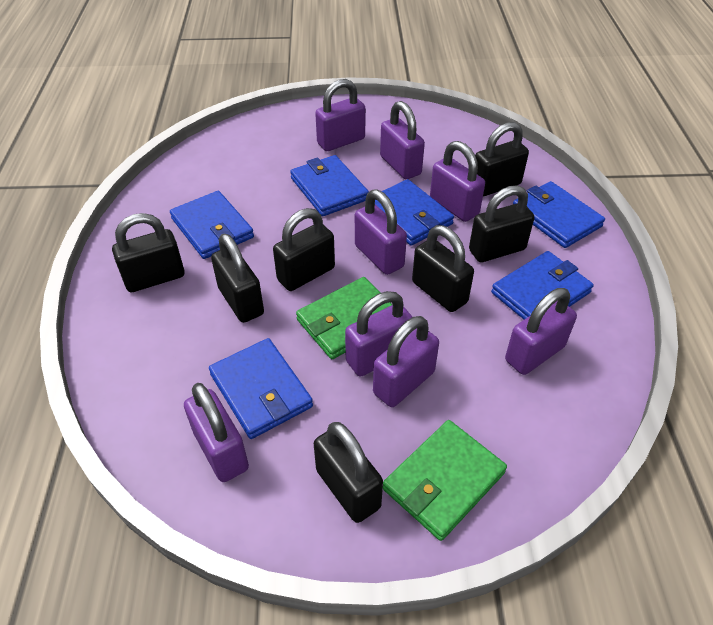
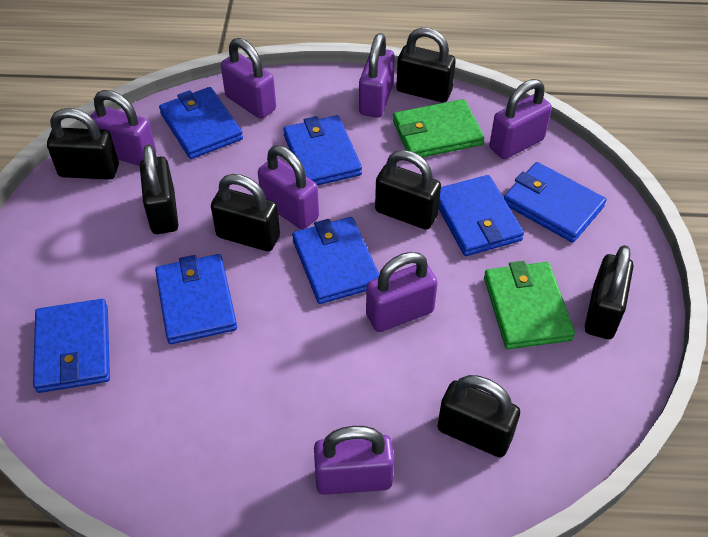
blue wallet: 6 -> 7
purple padlock: 8 -> 7

